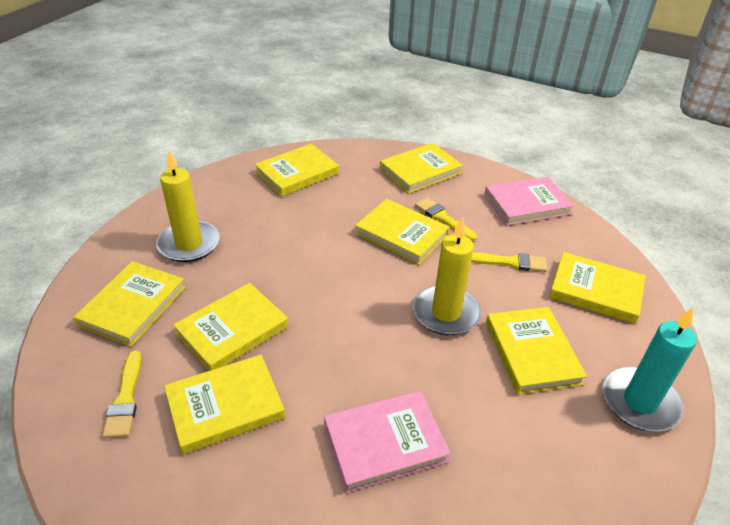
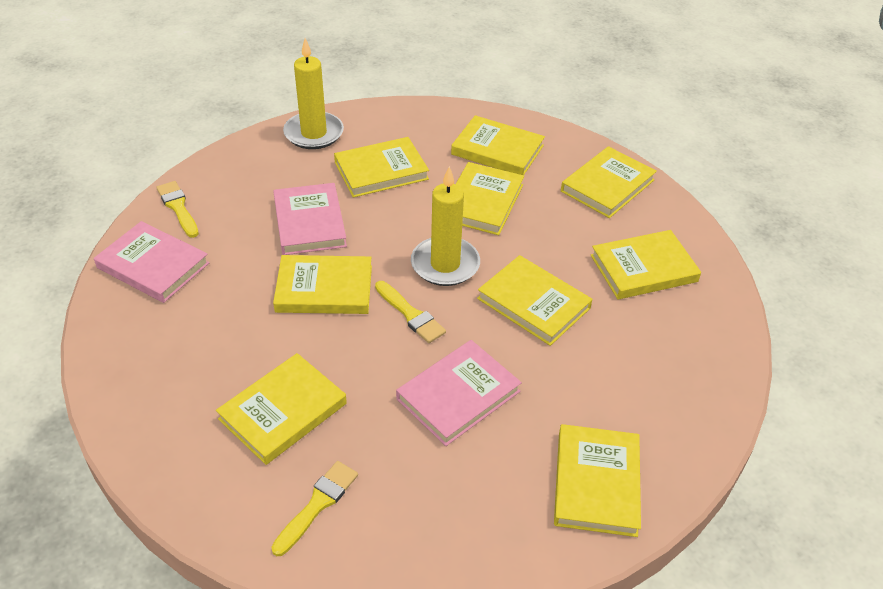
pink book: 2 -> 3
turquoise candle: 1 -> 0
yellow book: 8 -> 9

